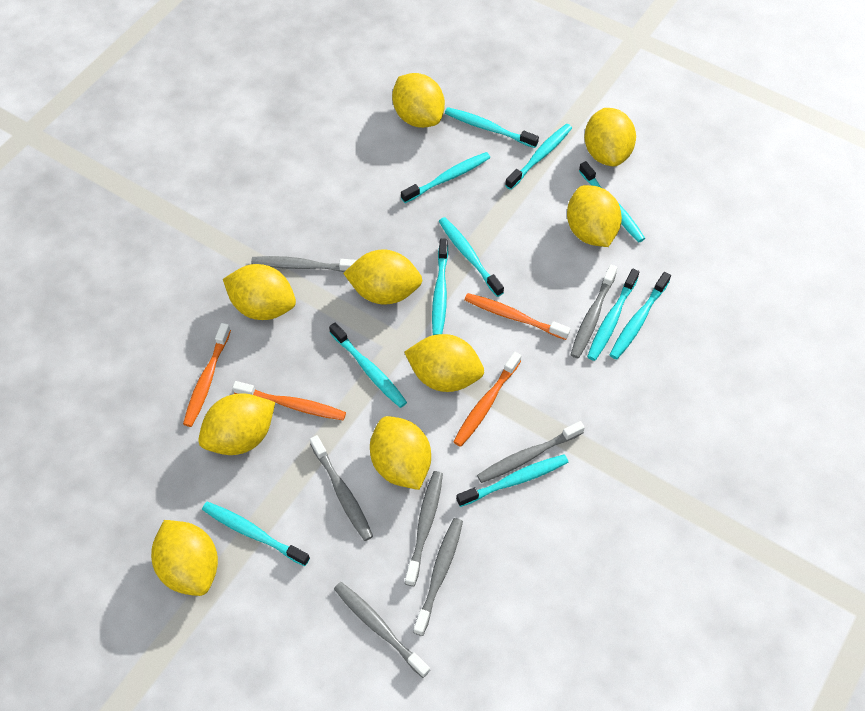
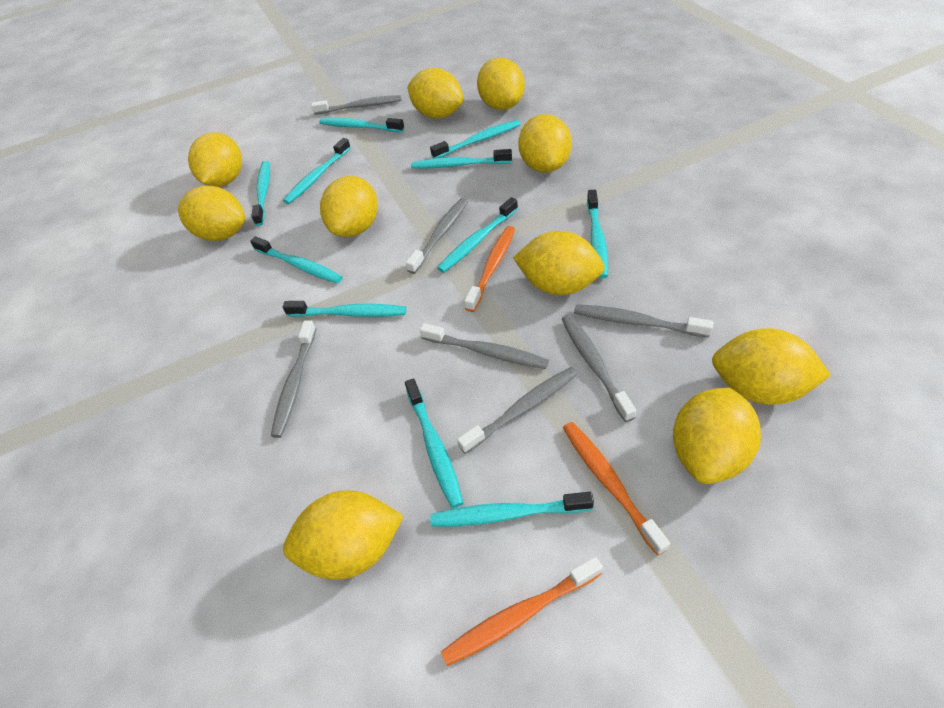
orange toothbrush: 4 -> 3
yellow lemon: 9 -> 10

